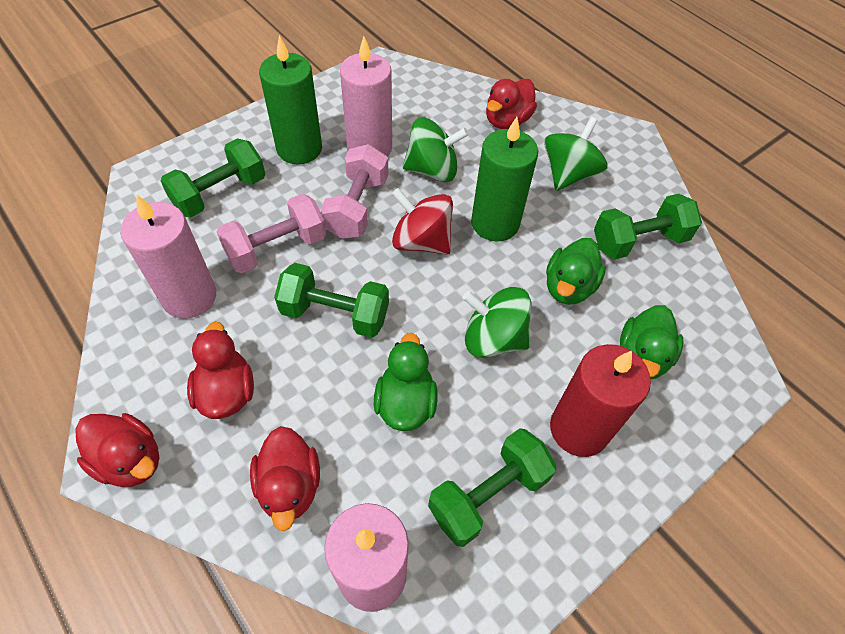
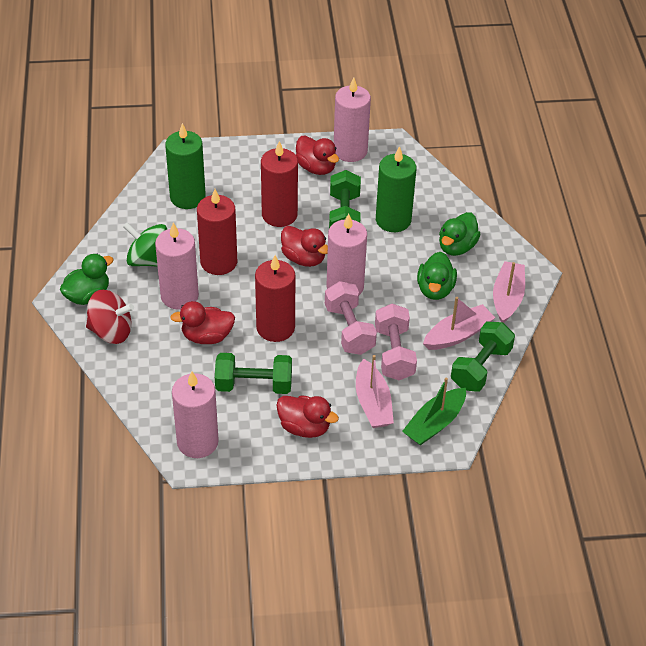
green boat: 0 -> 1
green dumbbell: 4 -> 3
green spinning top: 3 -> 1
pink boat: 0 -> 3
pink candle: 3 -> 4
red candle: 1 -> 3

